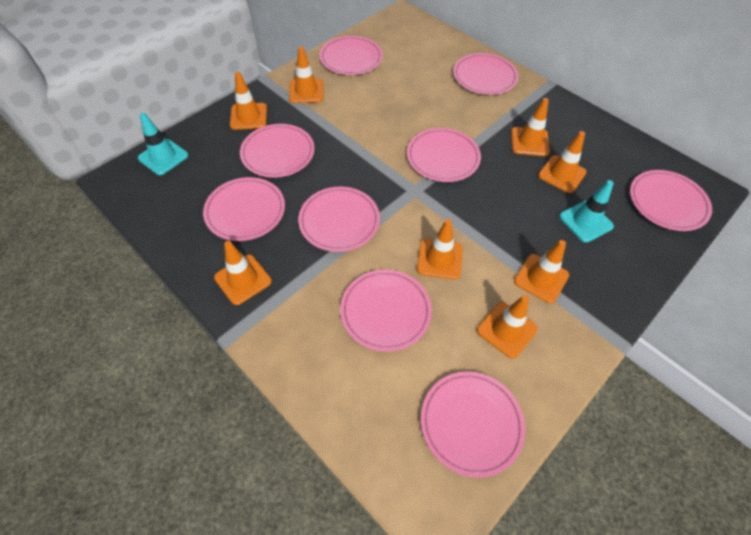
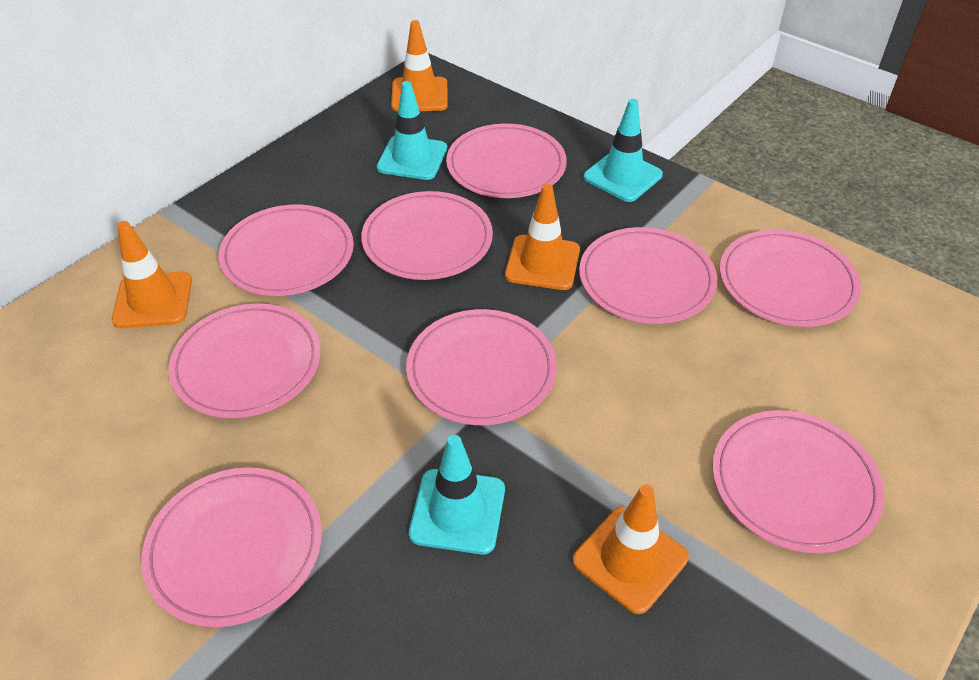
orange traffic cone: 8 -> 4
turquoise traffic cone: 2 -> 3

